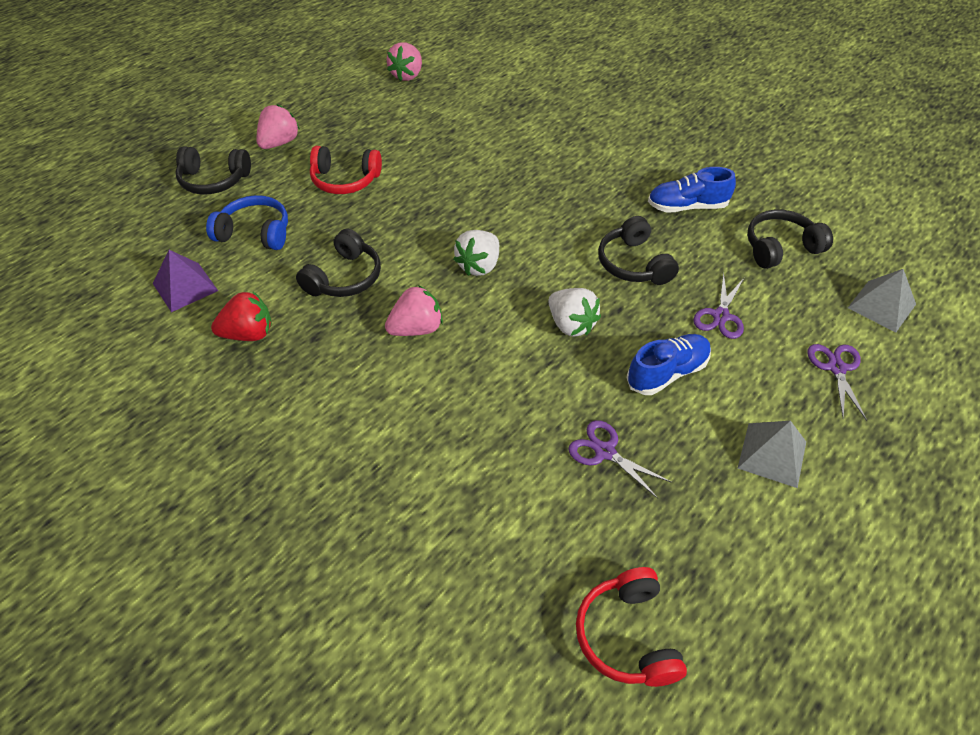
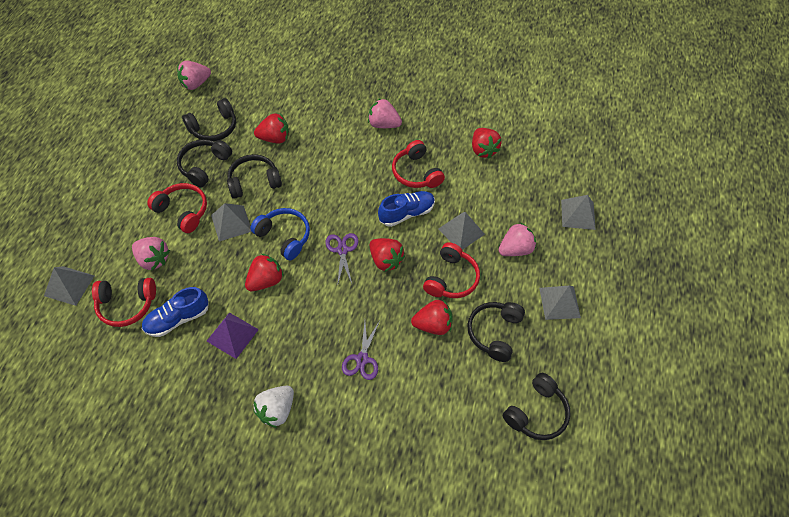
black headphones: 4 -> 5
grey pyramid: 2 -> 5
pink strawberry: 3 -> 4
purple scissors: 3 -> 2
red headphones: 2 -> 4
red strawberry: 1 -> 5
white strawberry: 2 -> 1

